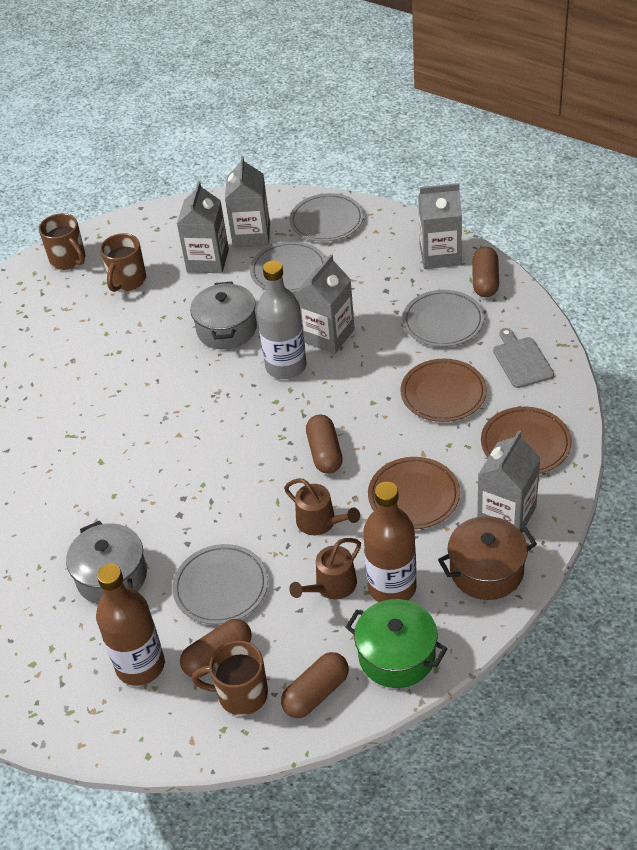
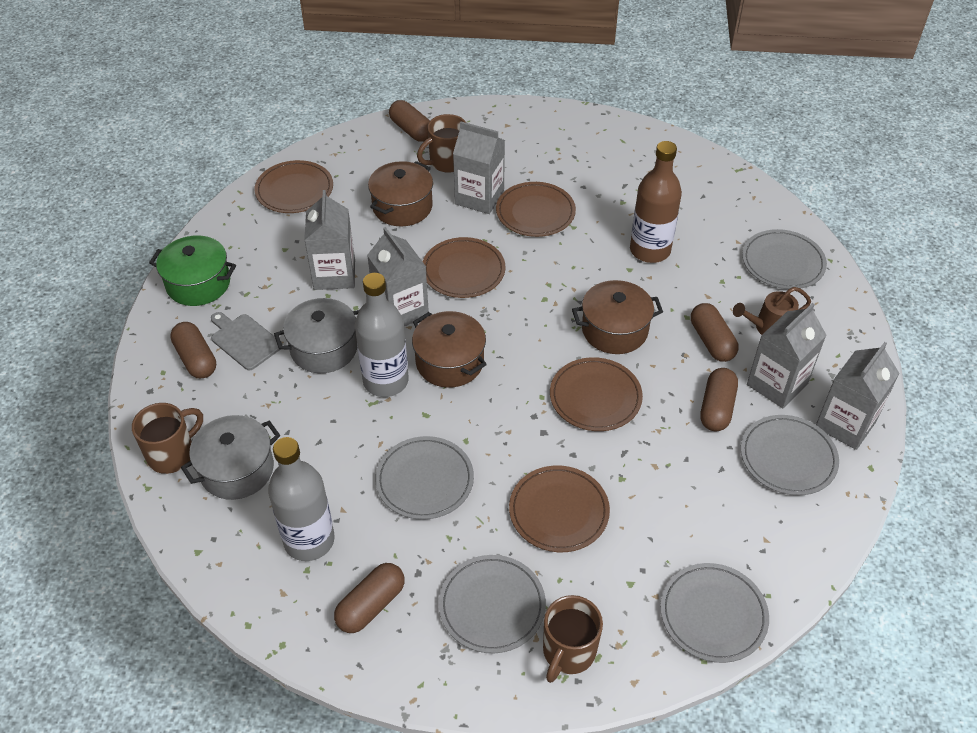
brown bottle: 2 -> 1
brown capsule: 4 -> 5
brown plate: 3 -> 5
brown pot: 1 -> 3
brown watering can: 2 -> 1
grey bottle: 1 -> 2
grey plate: 4 -> 5

